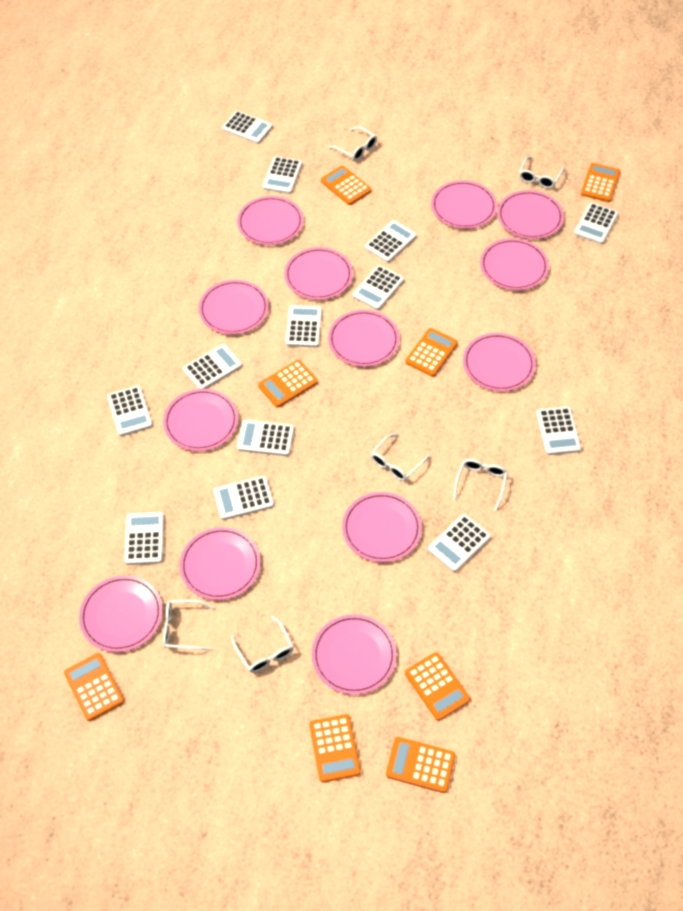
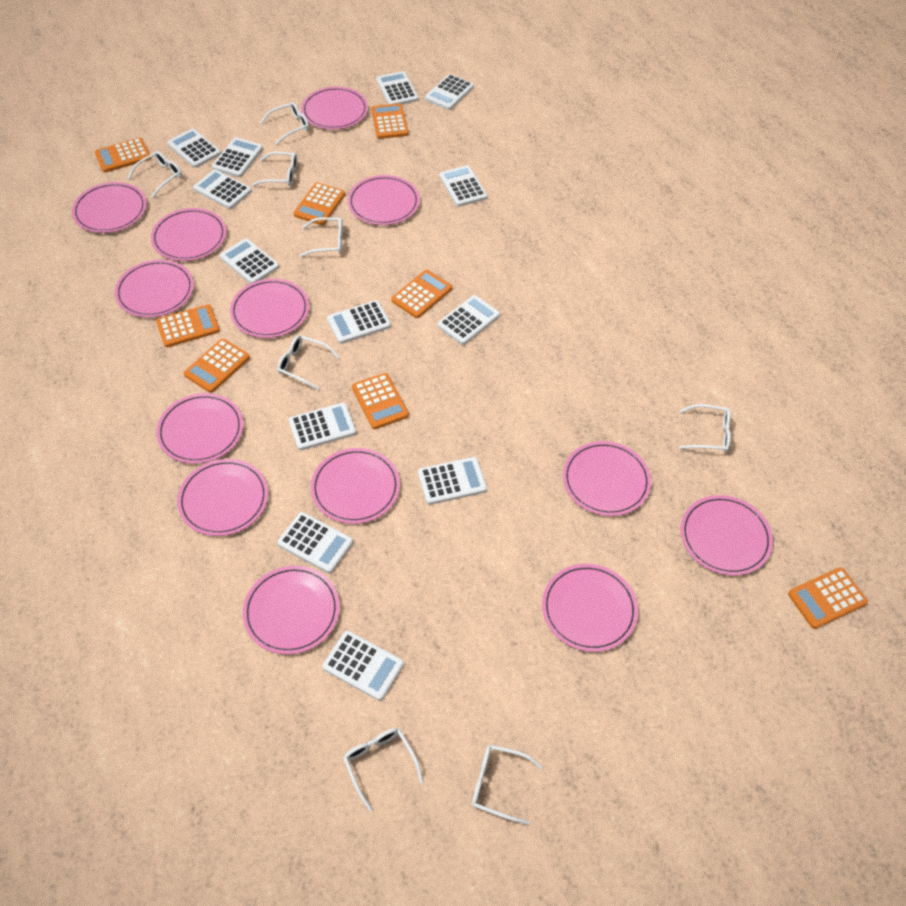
white glasses: 6 -> 8

